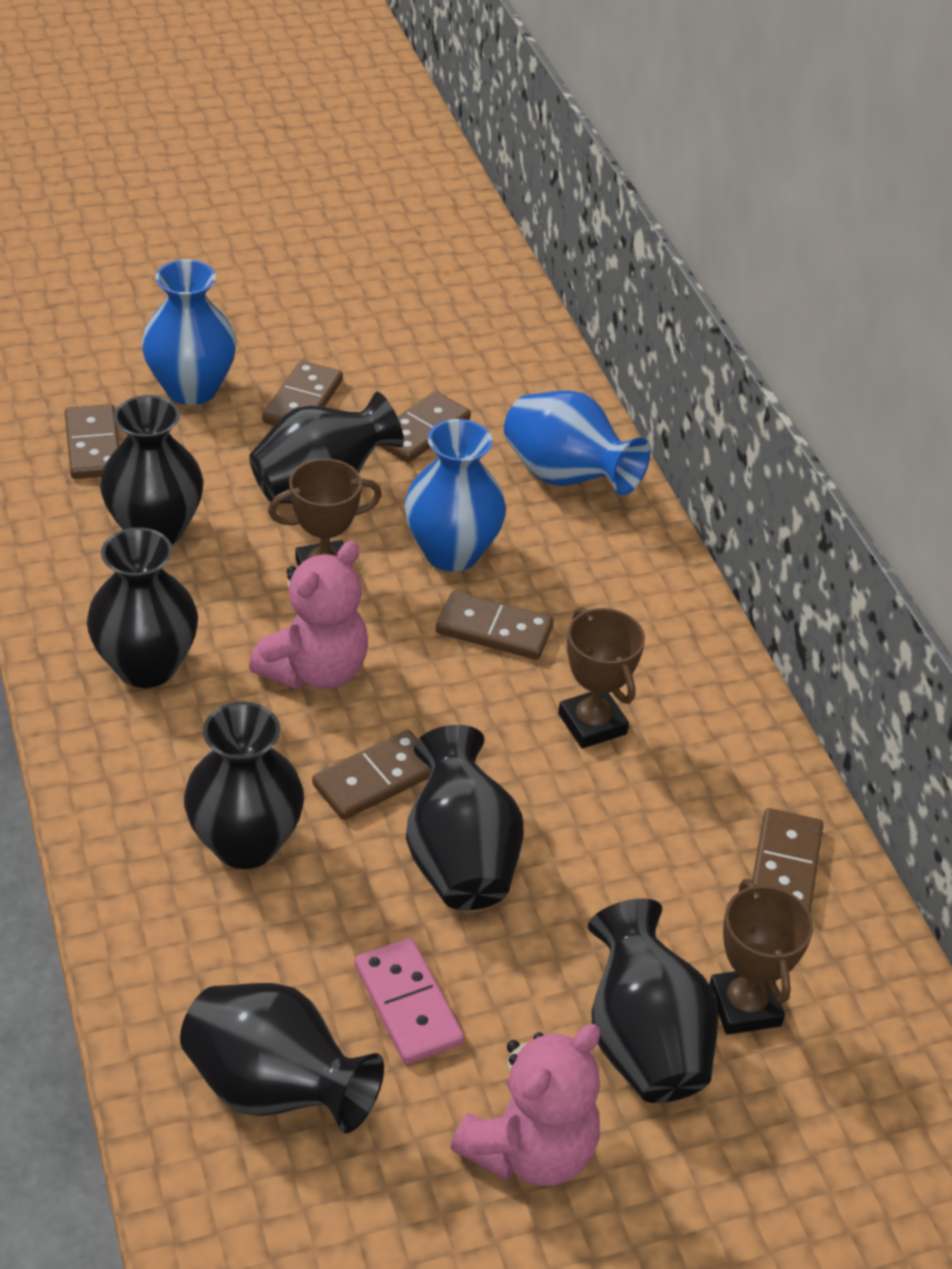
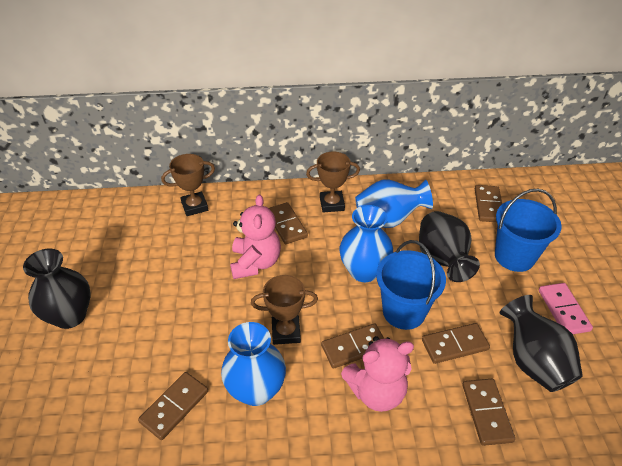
black vase: 7 -> 3
blue bucket: 0 -> 2

